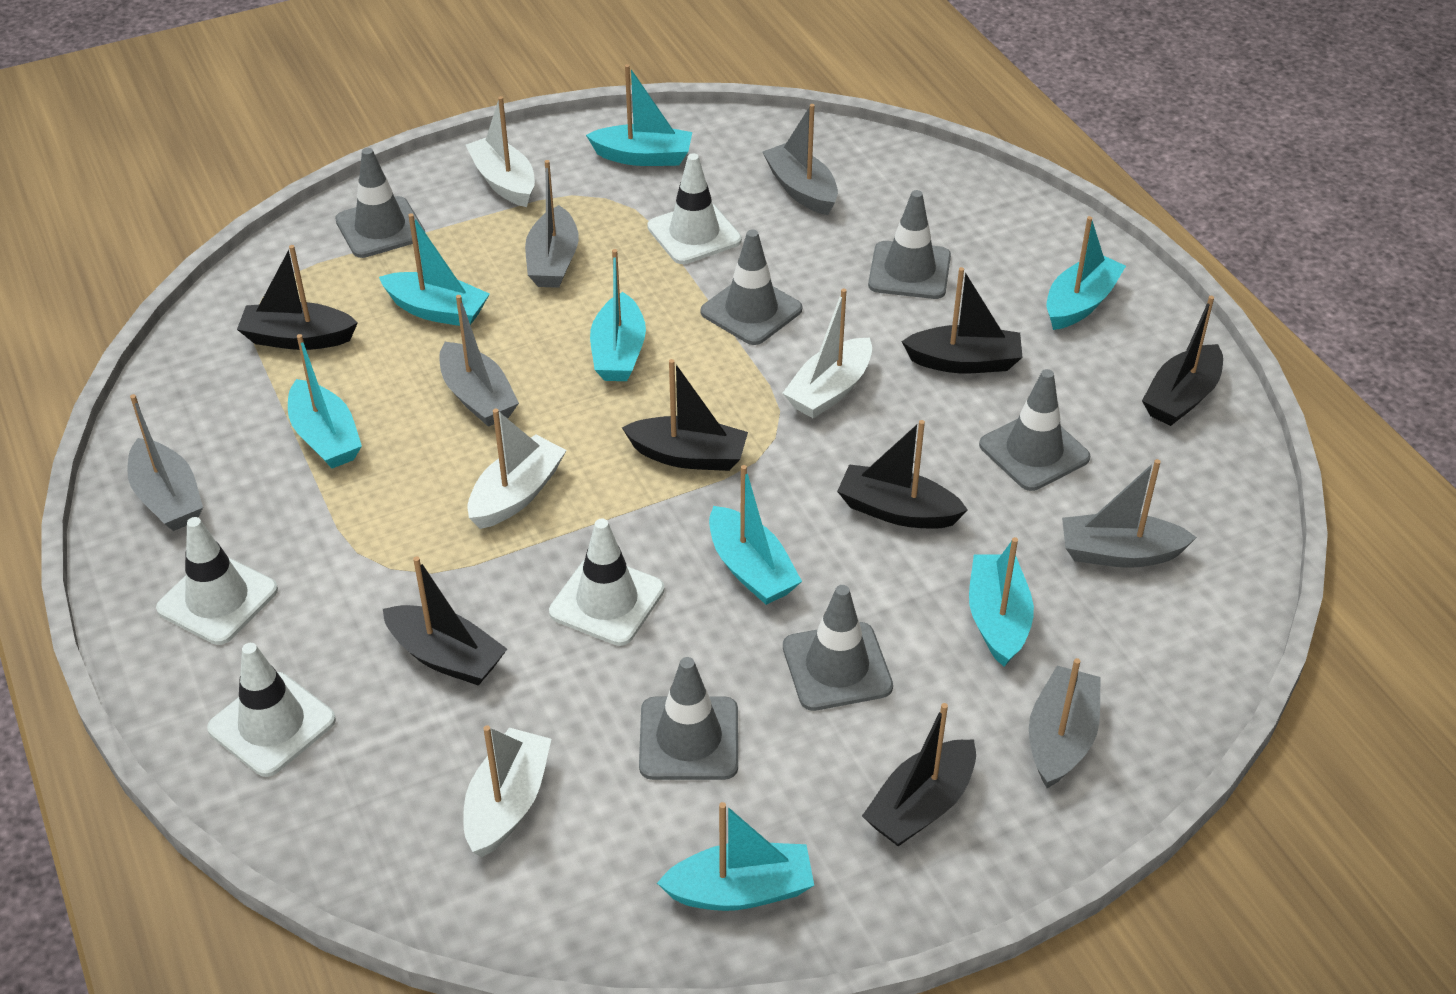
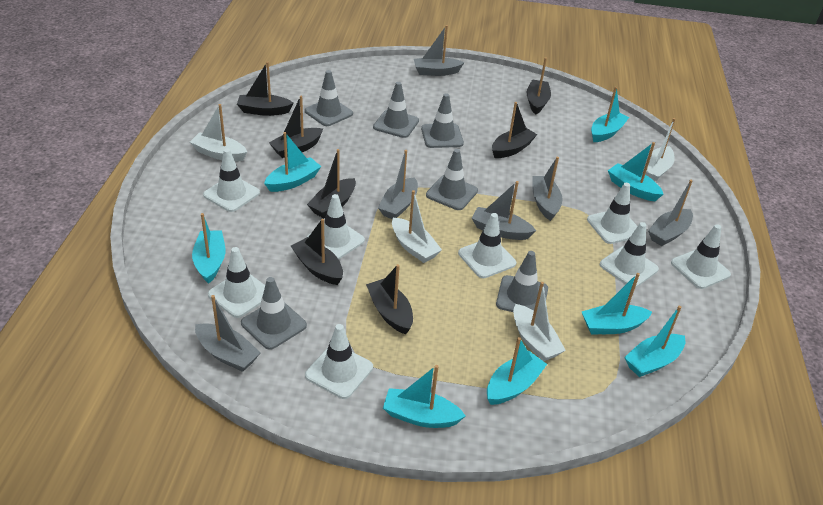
white traffic cone: 4 -> 8

